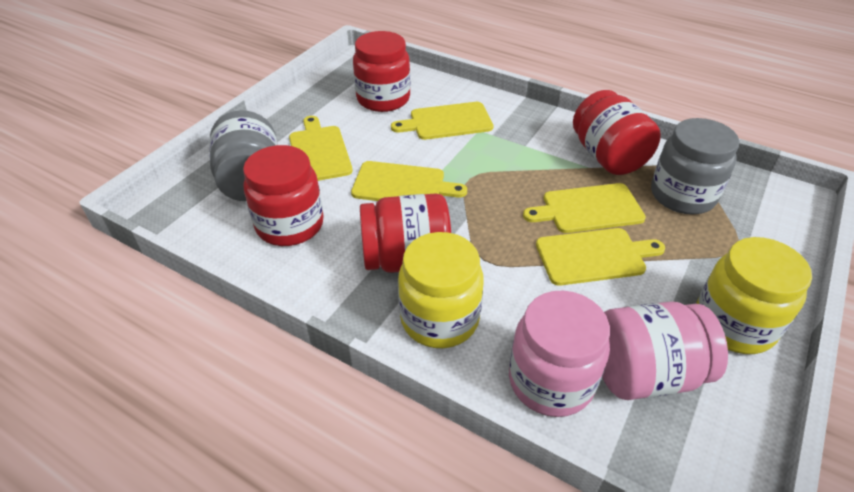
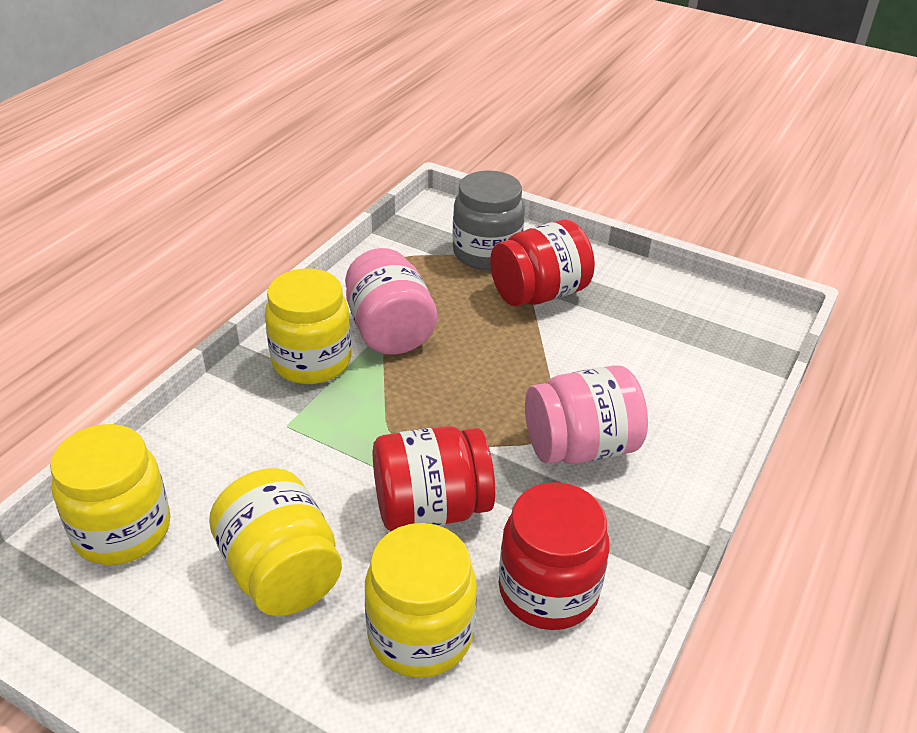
grey jar: 2 -> 1
red jar: 4 -> 3
yellow cutting board: 5 -> 0
yellow jar: 2 -> 4

